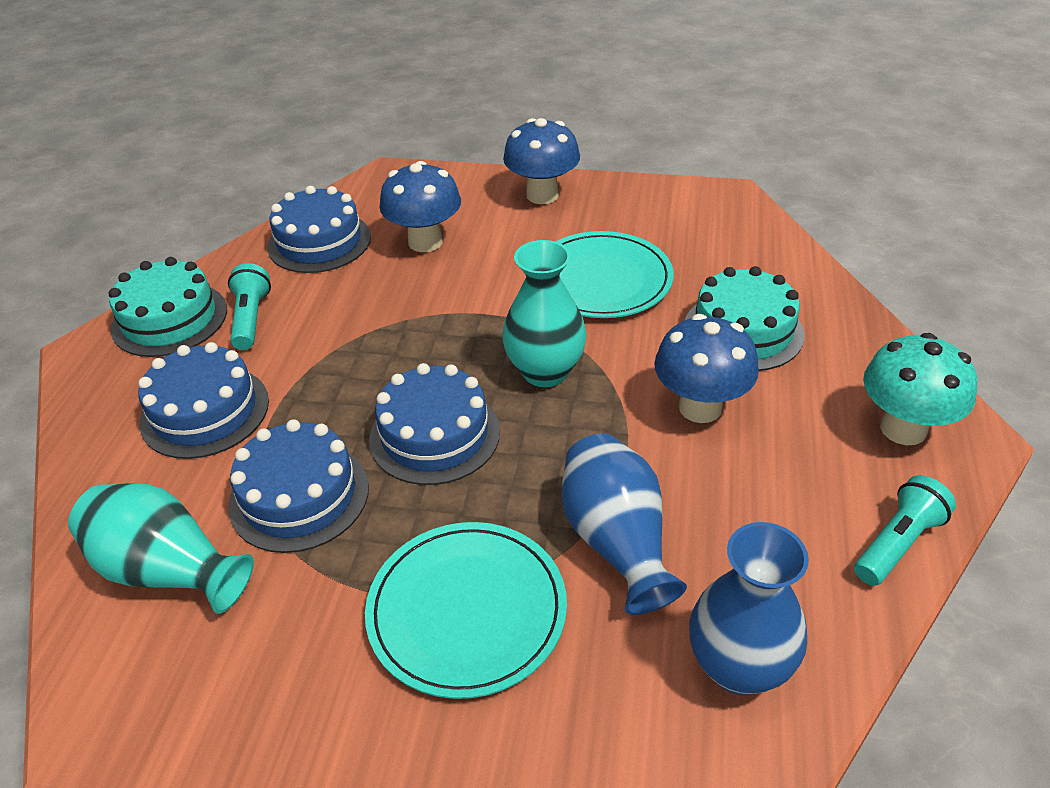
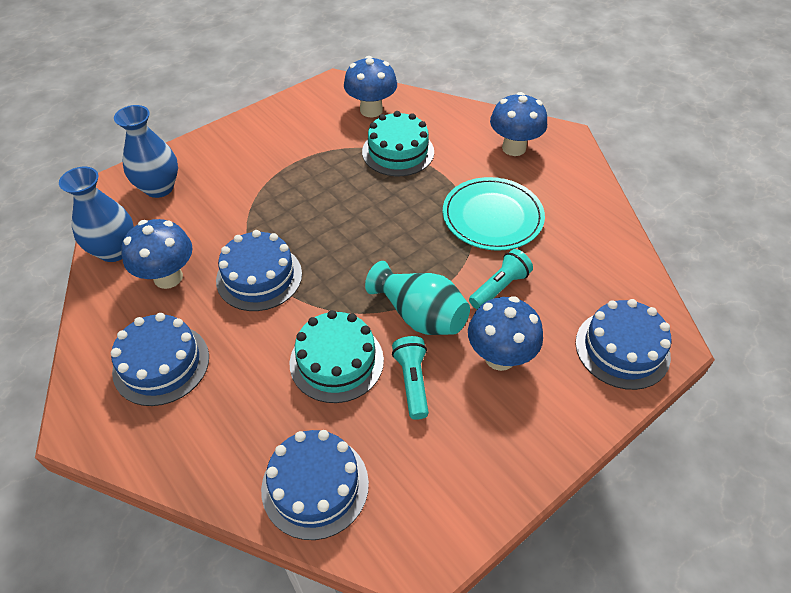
blue mushroom: 3 -> 4
turquoise mushroom: 1 -> 0
turquoise plate: 2 -> 1
turquoise vase: 2 -> 1

